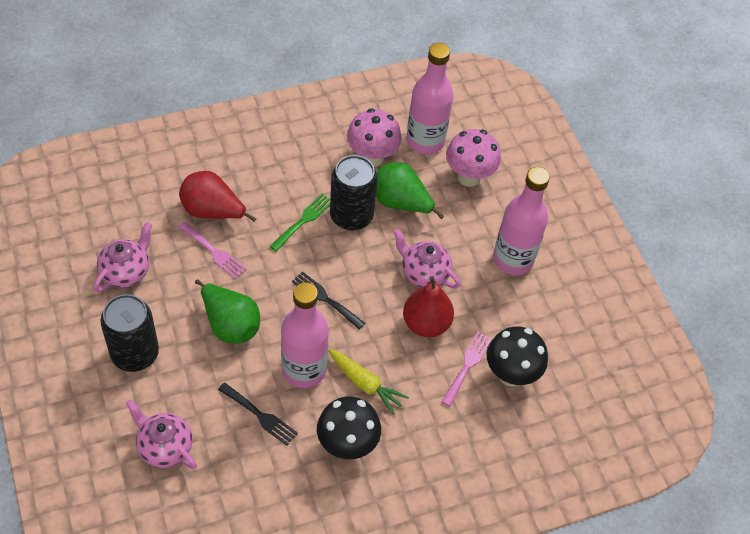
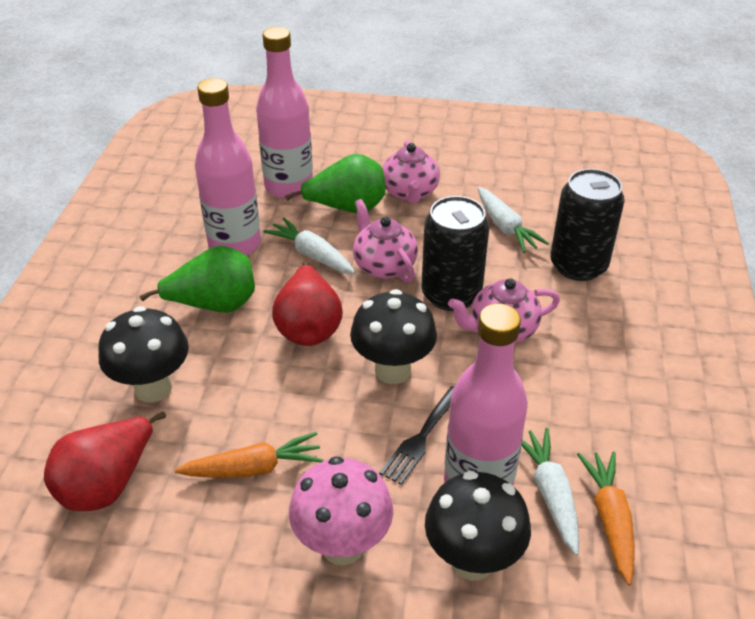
black fork: 2 -> 1
black mushroom: 2 -> 3
green fork: 1 -> 0
orange carrot: 0 -> 2
pink fork: 2 -> 0
pink mushroom: 2 -> 1
white carrot: 0 -> 3
yellow carrot: 1 -> 0

